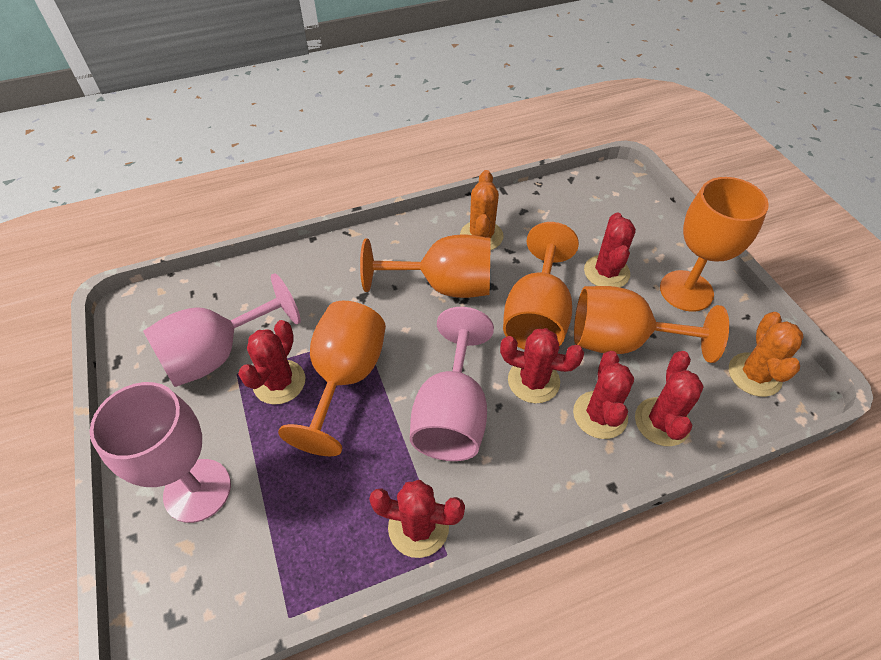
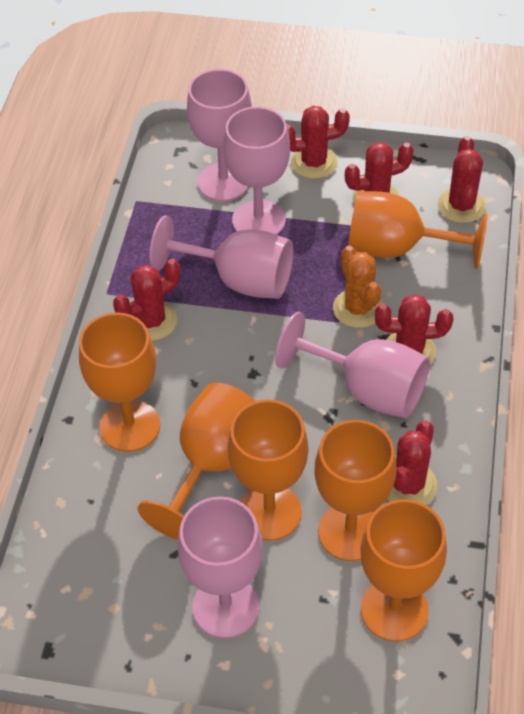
orange cactus: 2 -> 1
orange goblet: 5 -> 6
pink goblet: 3 -> 5

